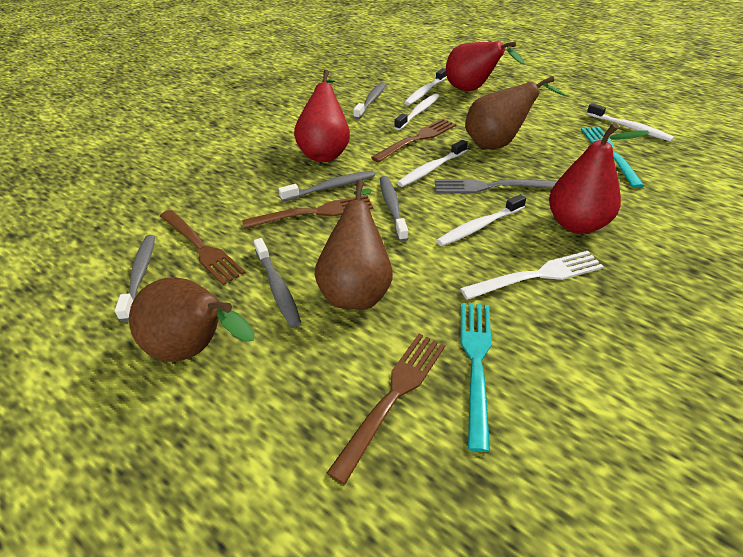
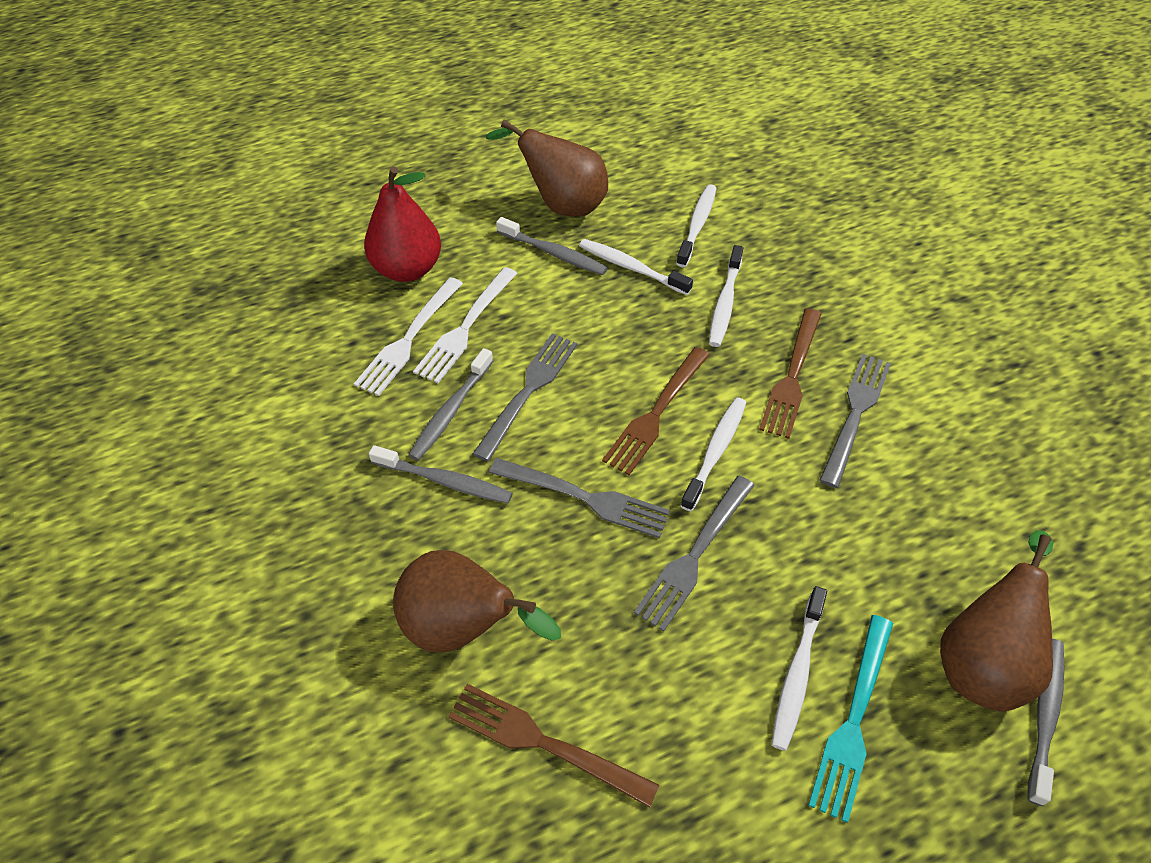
brown fork: 4 -> 3
grey fork: 1 -> 4
grey toothbrush: 5 -> 4
red pear: 3 -> 1
turquoise fork: 2 -> 1
white fork: 1 -> 2

